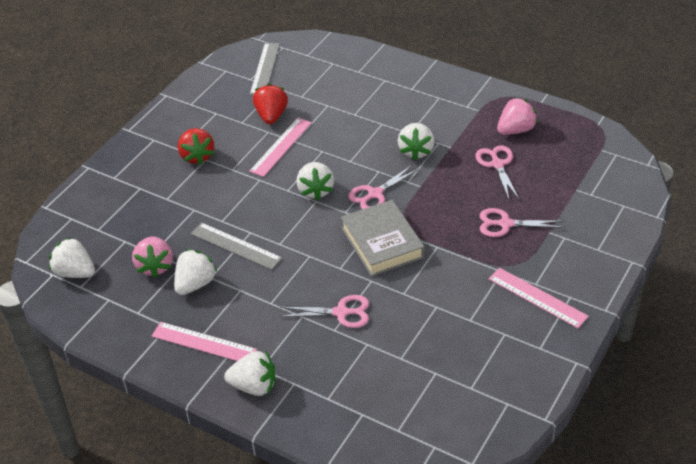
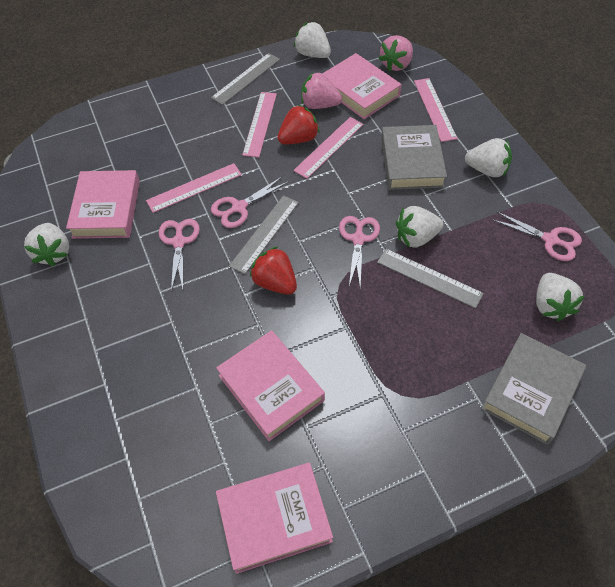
grey book: 1 -> 2
grey ruler: 2 -> 3
pink book: 0 -> 4
pink ruler: 3 -> 4

